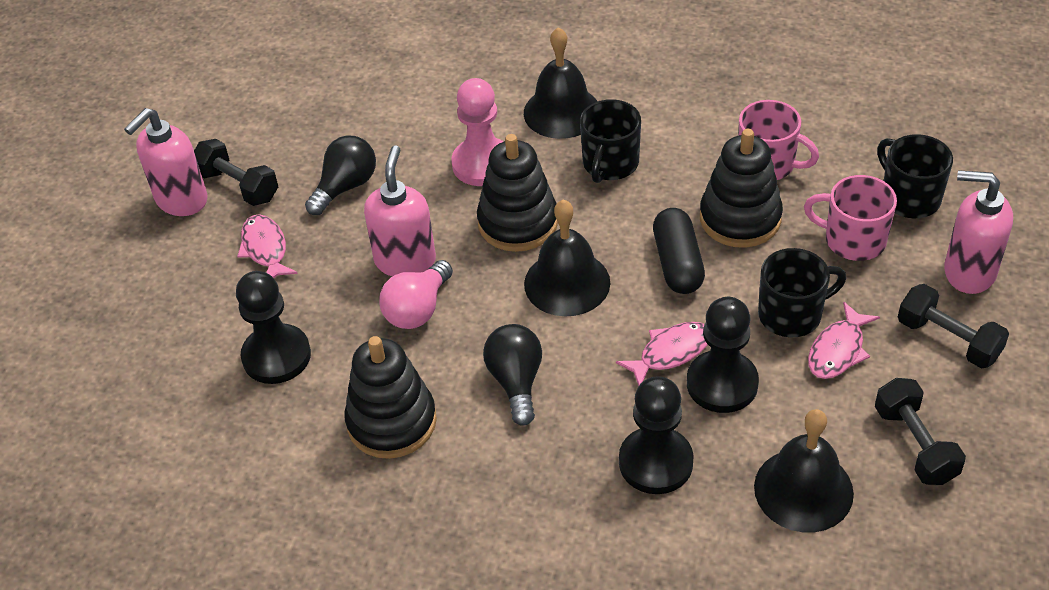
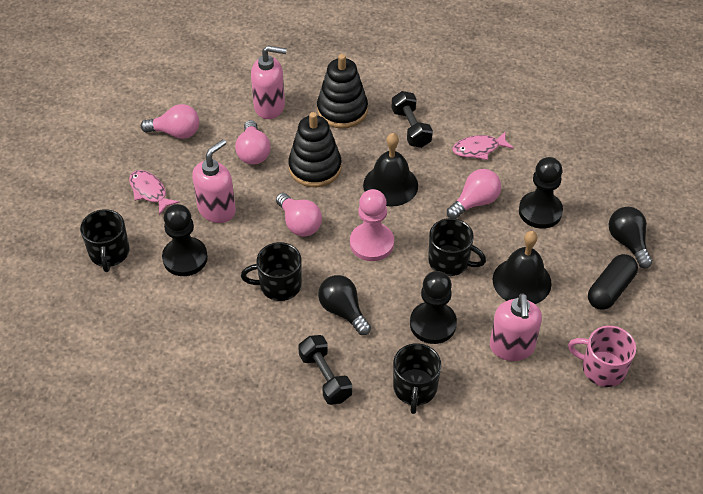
black bell: 3 -> 2
black dumbbell: 3 -> 2
black mug: 3 -> 4
black stacking toy: 3 -> 2
pink fish: 3 -> 2
pink light bulb: 1 -> 4
pink mug: 2 -> 1

